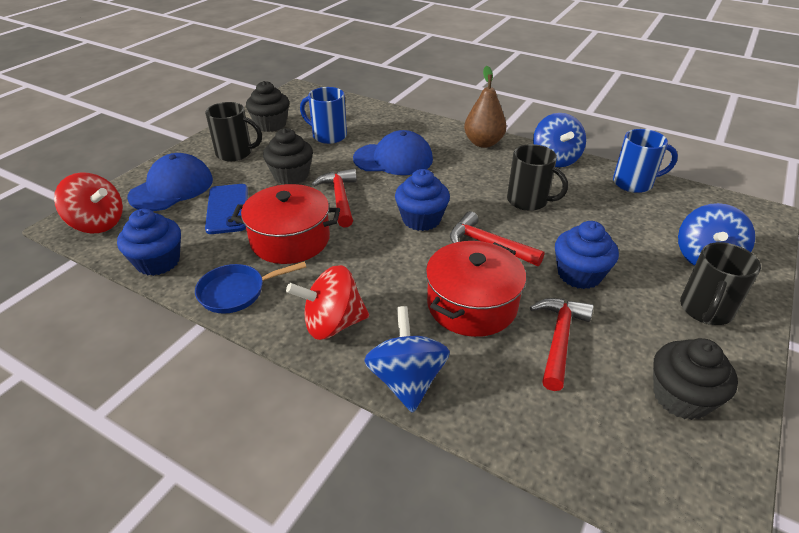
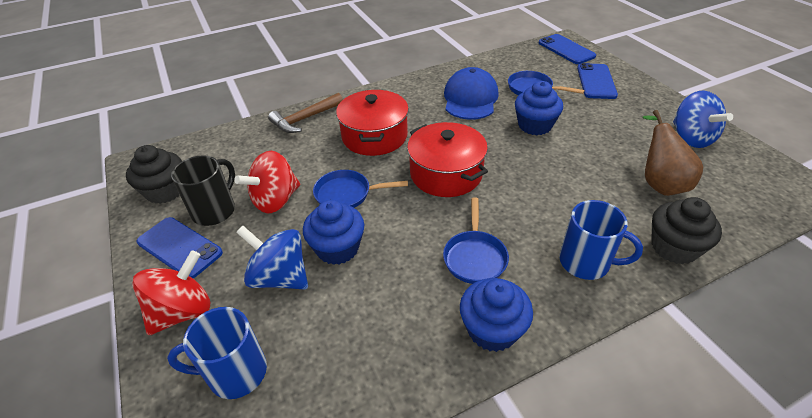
black cupcake: 3 -> 2
black mug: 3 -> 1
blue cap: 2 -> 1
blue pan: 1 -> 3
blue phone: 1 -> 3
blue spinning top: 3 -> 2
brown hammer: 0 -> 1
red hammer: 3 -> 0

